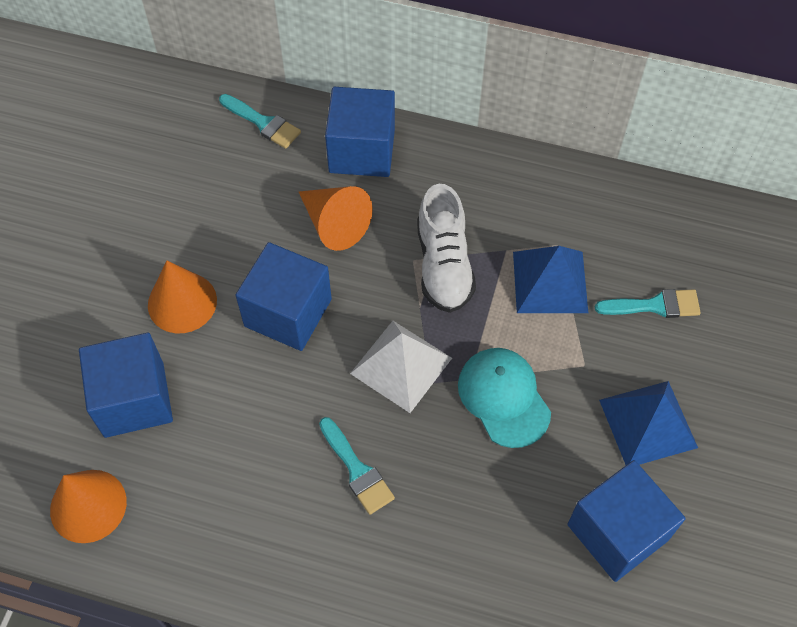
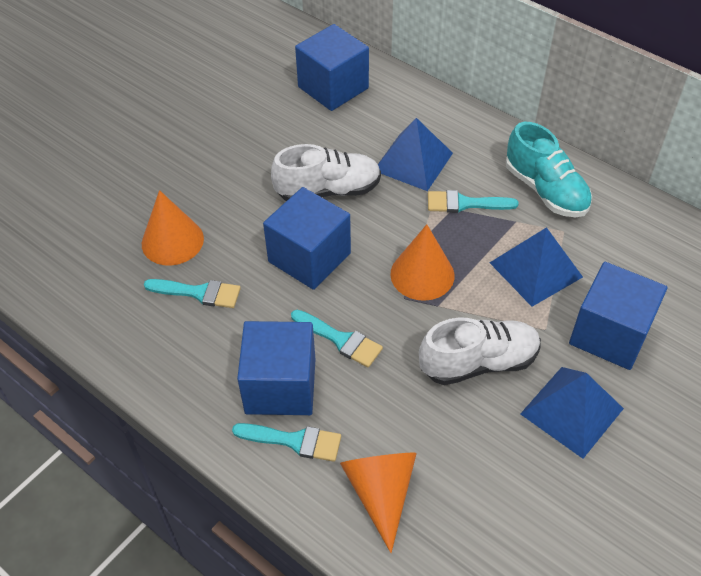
blue pyramid: 2 -> 3
turquoise brush: 3 -> 4
turquoise cap: 1 -> 0
turquoise shoe: 0 -> 1
white pyramid: 1 -> 0
white shoe: 1 -> 2

